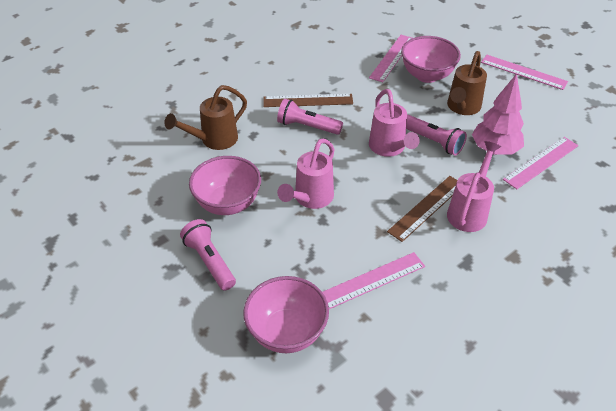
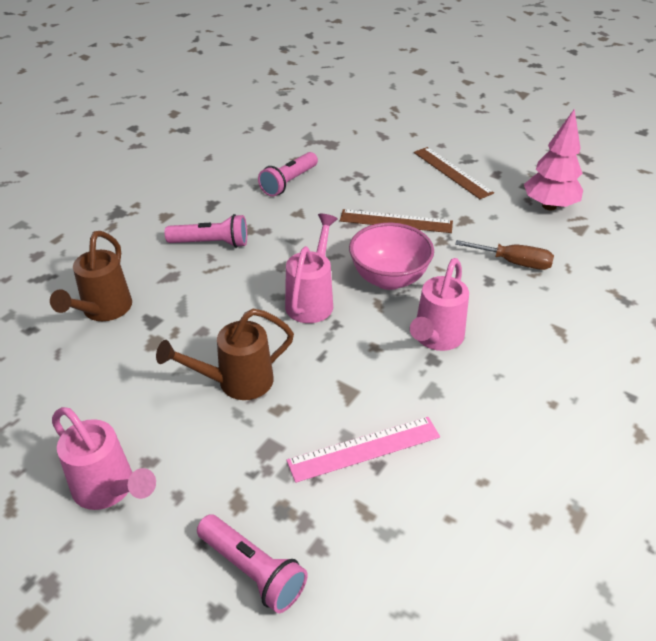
brown screwdriver: 0 -> 1
pink bowl: 3 -> 1
pink ruler: 4 -> 1

